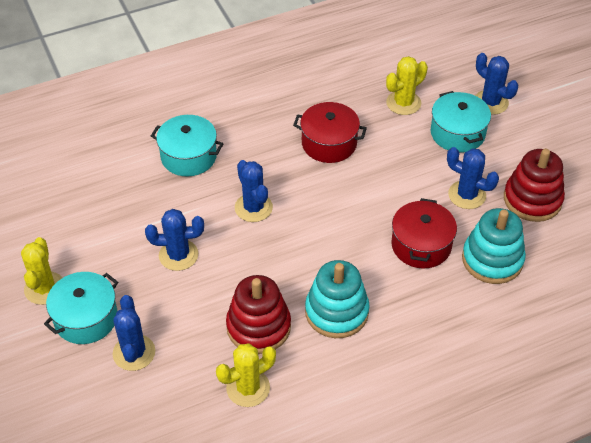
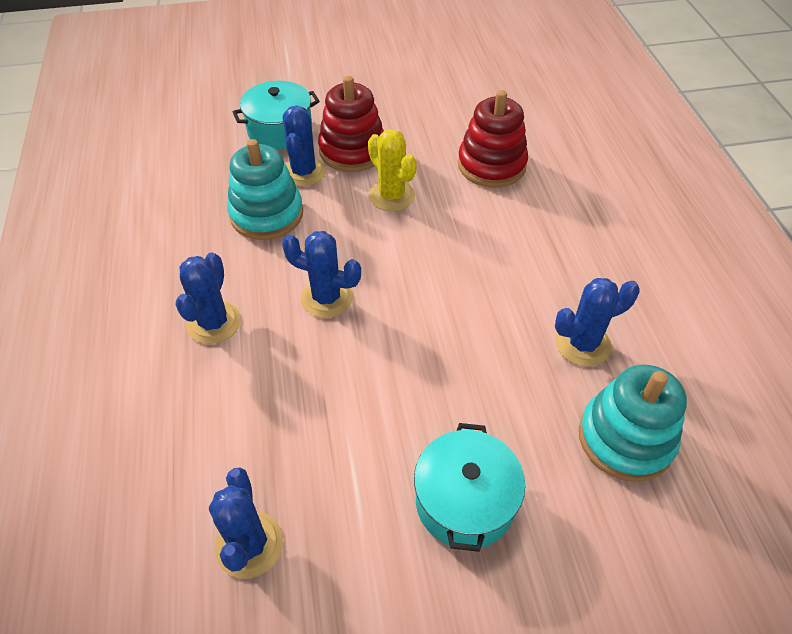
red pot: 2 -> 0
turquoise pot: 3 -> 2
yellow cactus: 3 -> 1

